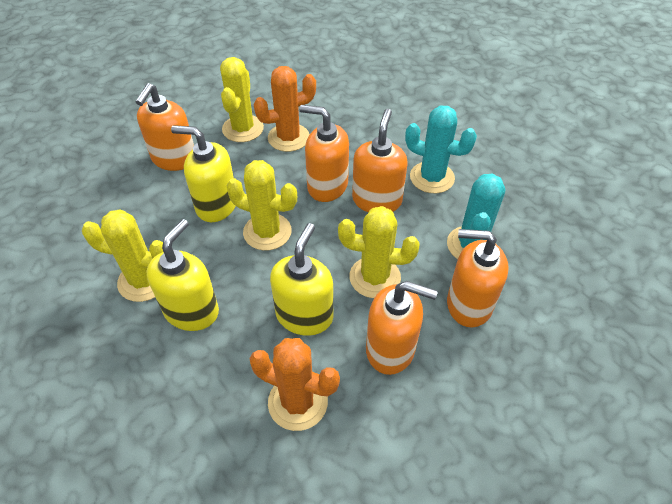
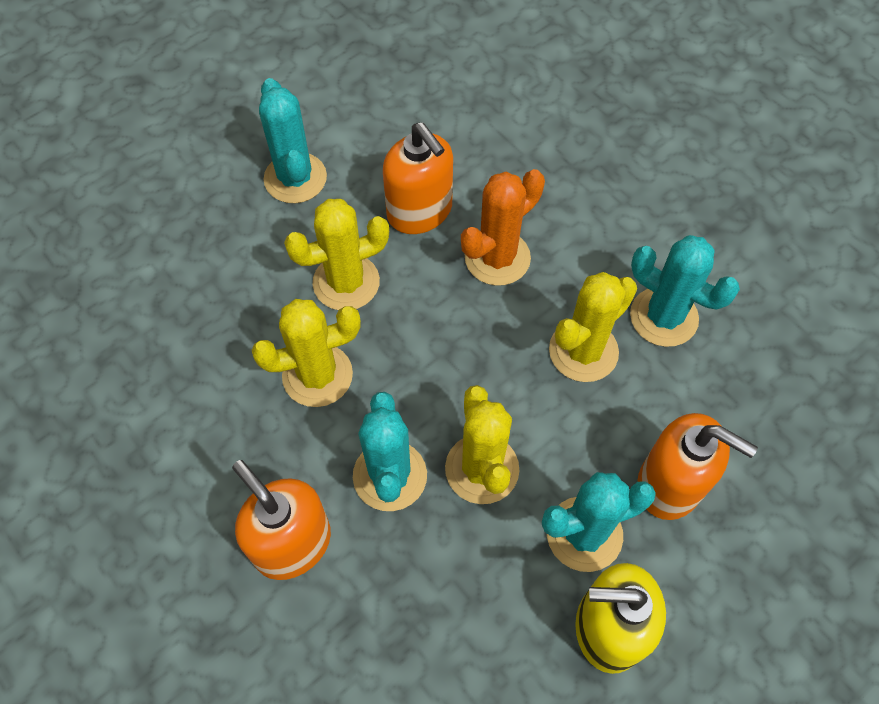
orange cactus: 2 -> 1
orange soap dispenser: 5 -> 3
turquoise cactus: 2 -> 4
yellow soap dispenser: 3 -> 1

